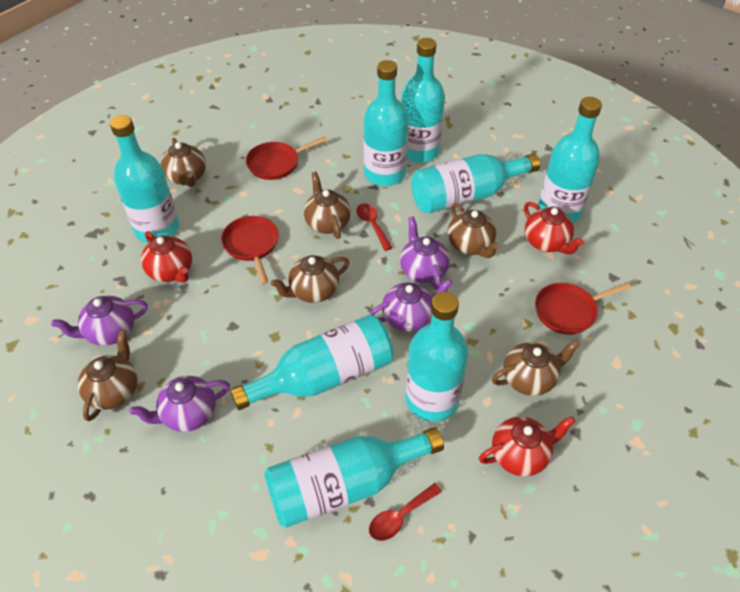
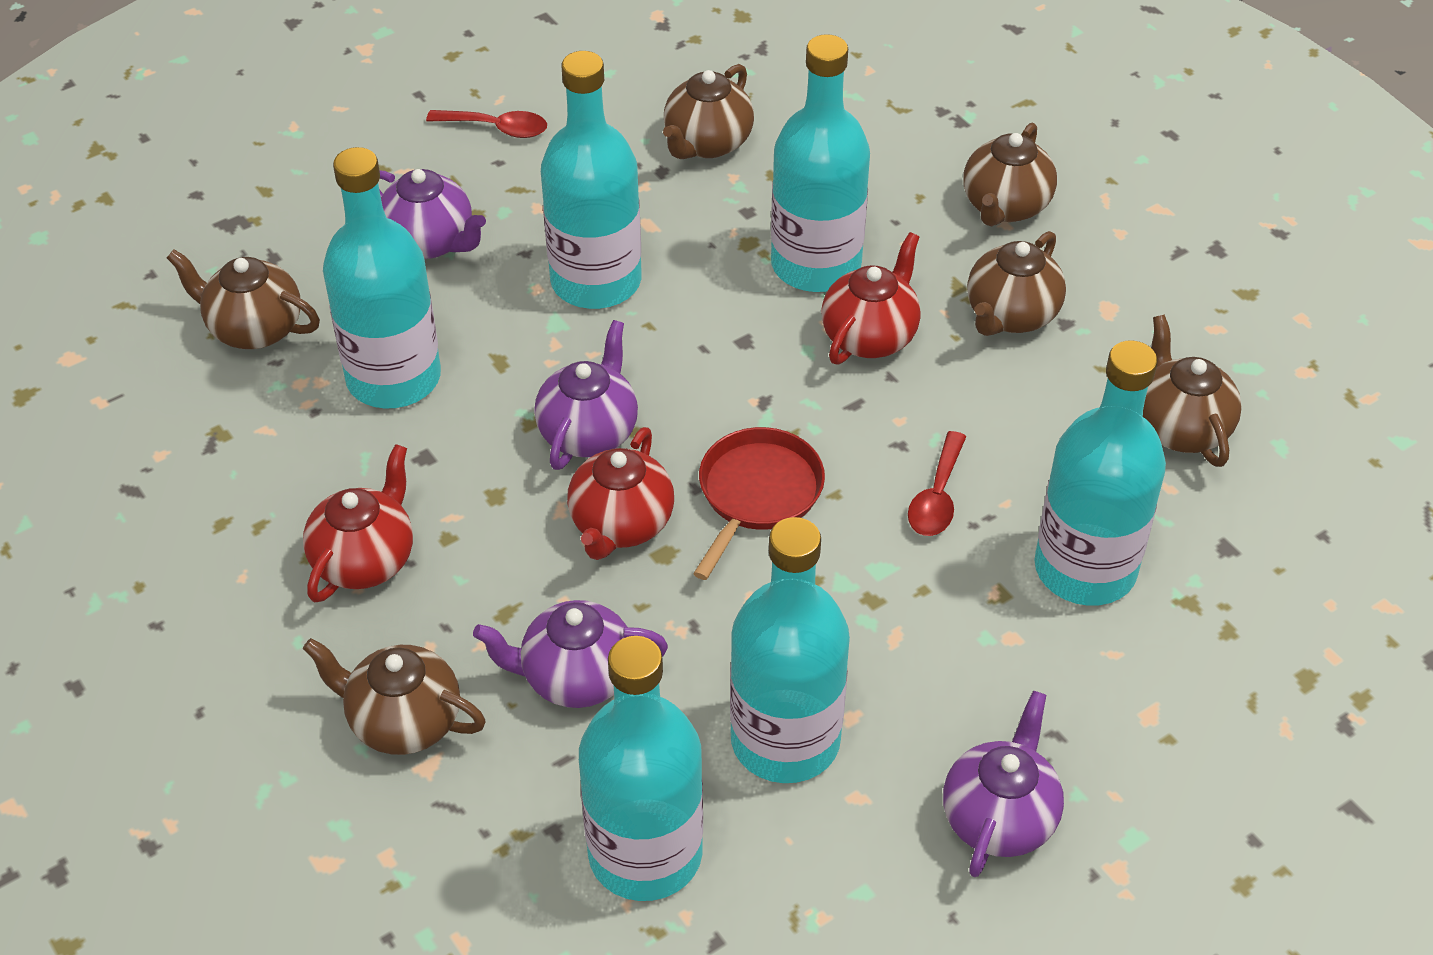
red pan: 3 -> 1
turquoise bottle: 8 -> 6

